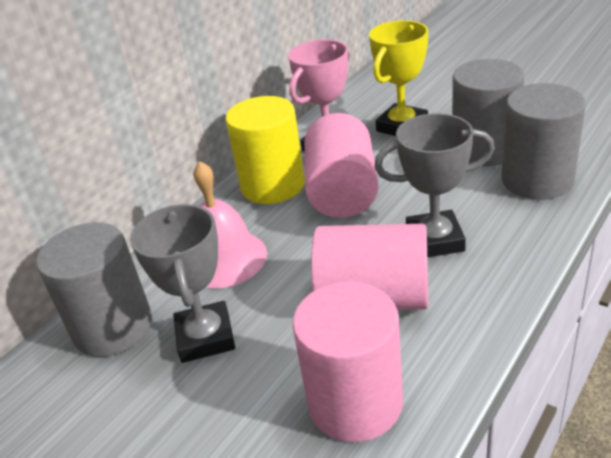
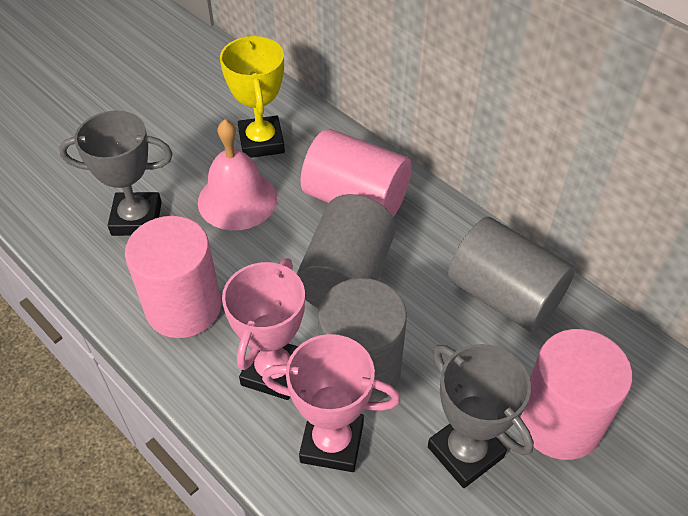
pink trophy: 1 -> 2
yellow cylinder: 1 -> 0

